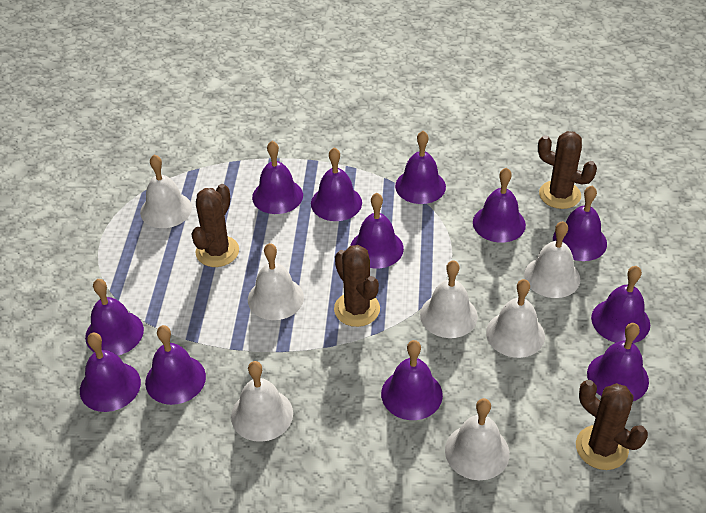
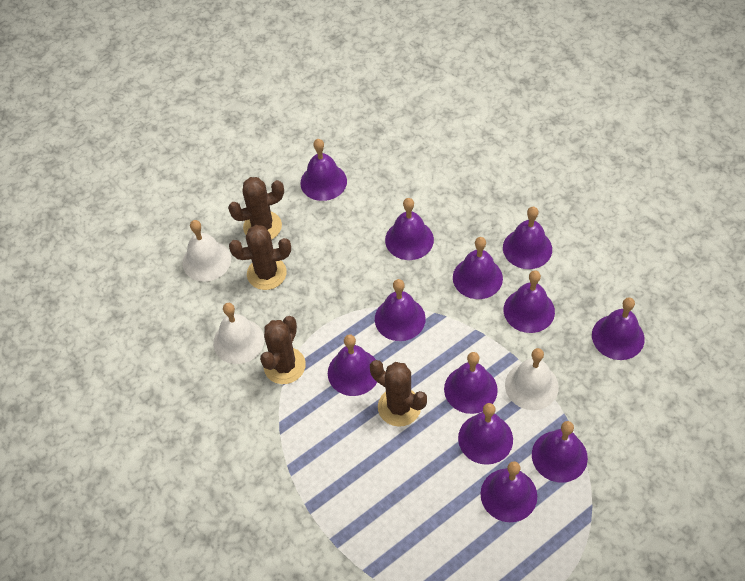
white bell: 7 -> 3

